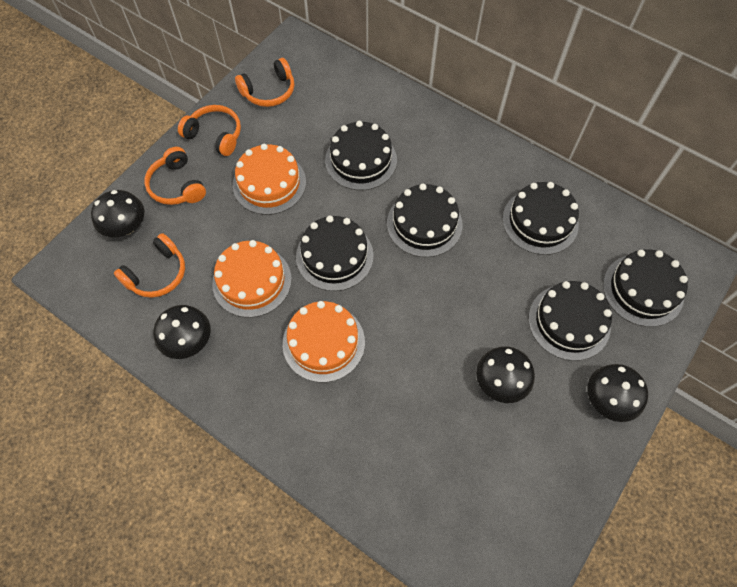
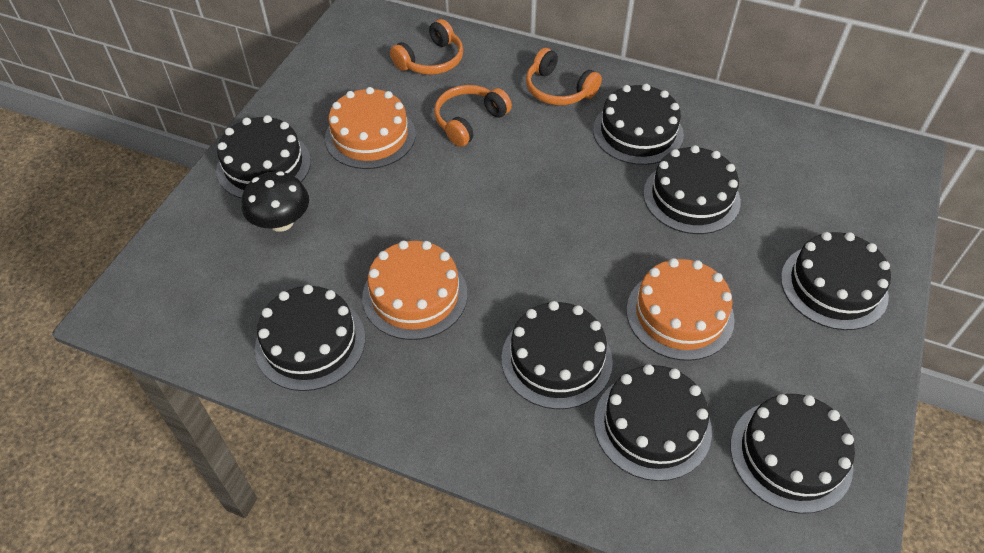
black cake: 6 -> 8
black mushroom: 4 -> 1
orange headphones: 4 -> 3

